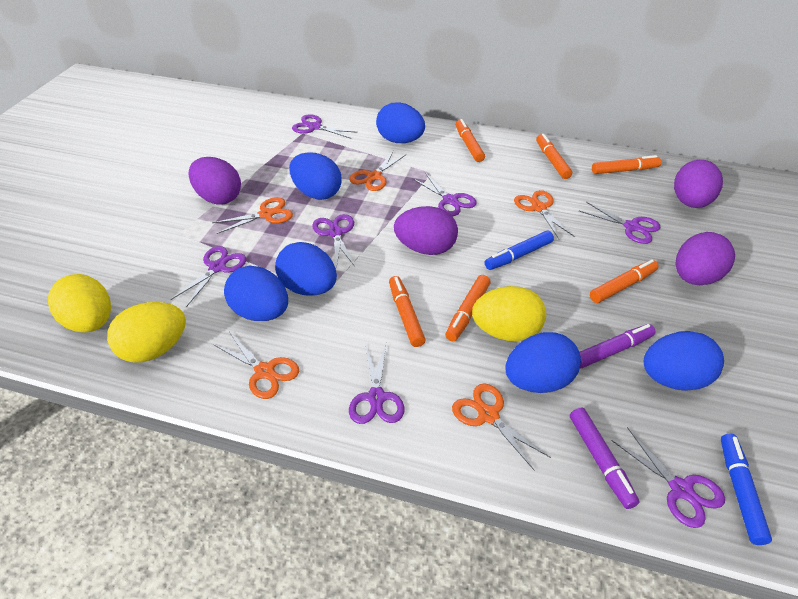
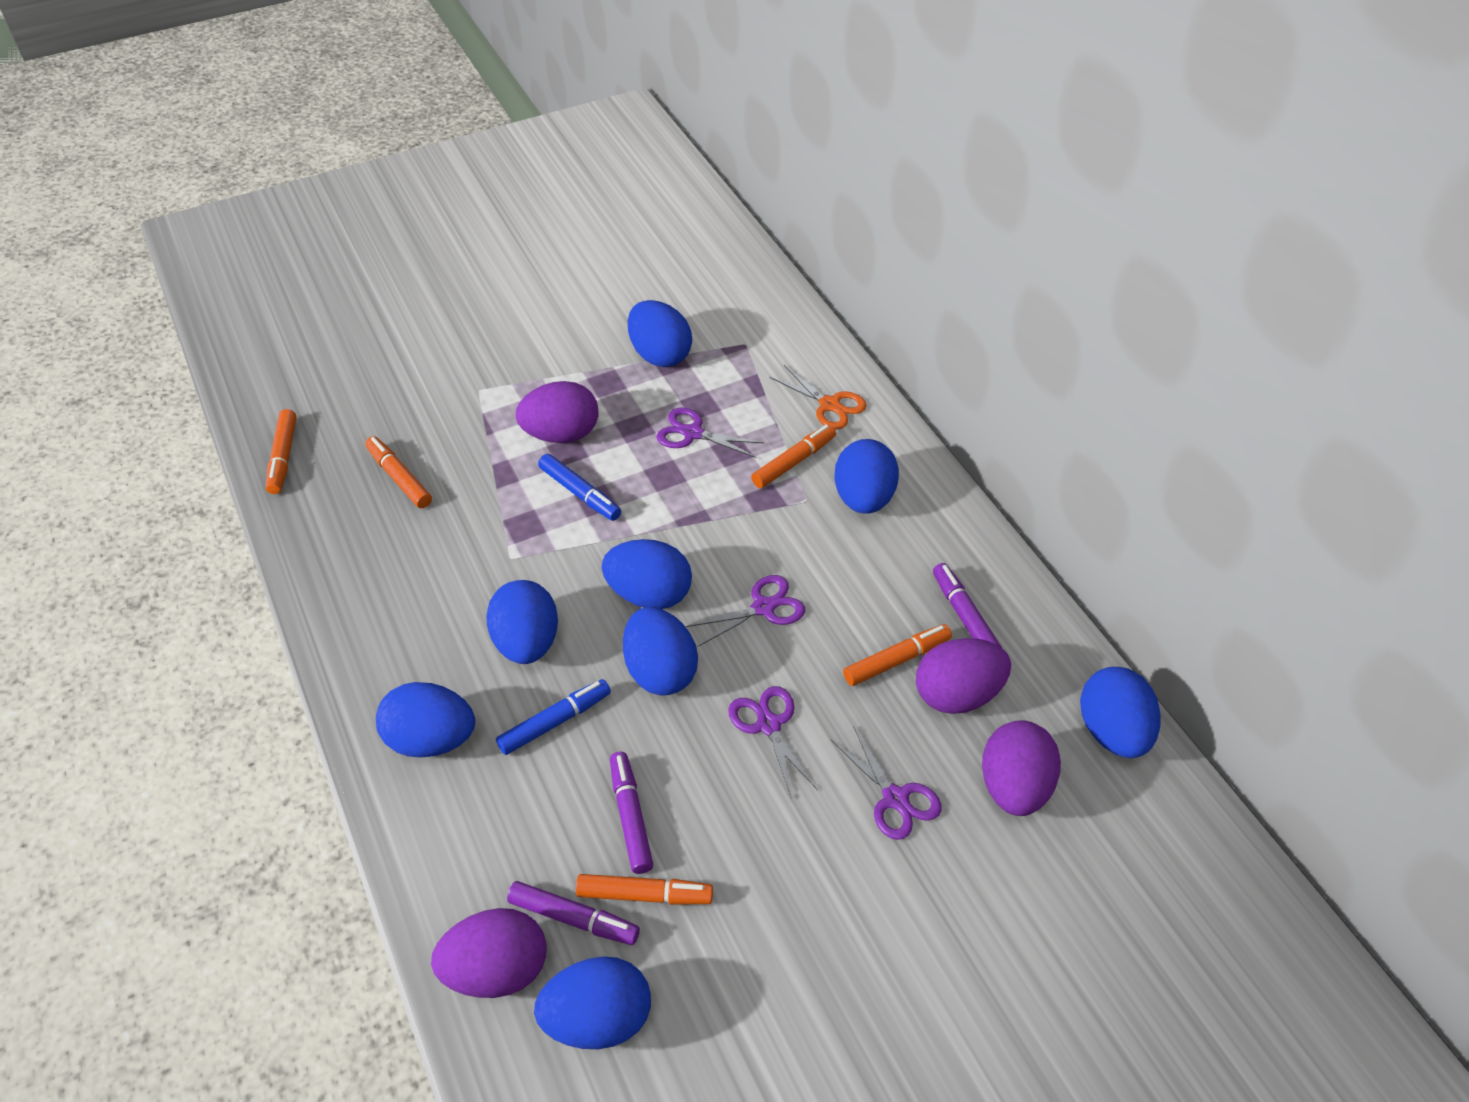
blue egg: 6 -> 8
orange marker: 6 -> 5
orange scissors: 5 -> 1
purple marker: 2 -> 3
purple scissors: 7 -> 4
yellow egg: 3 -> 0

